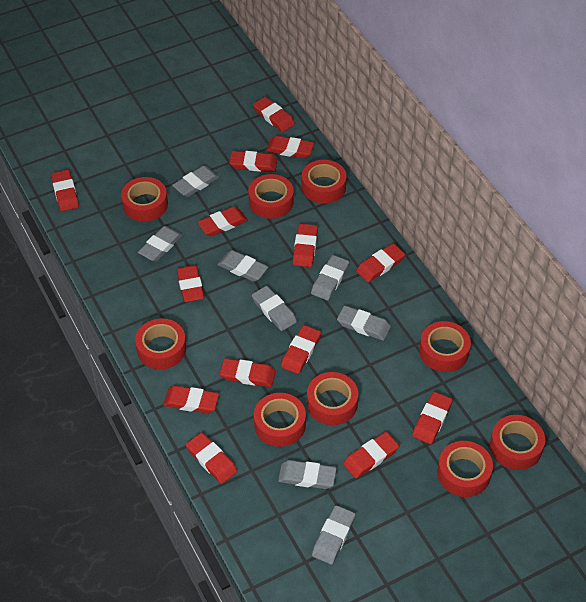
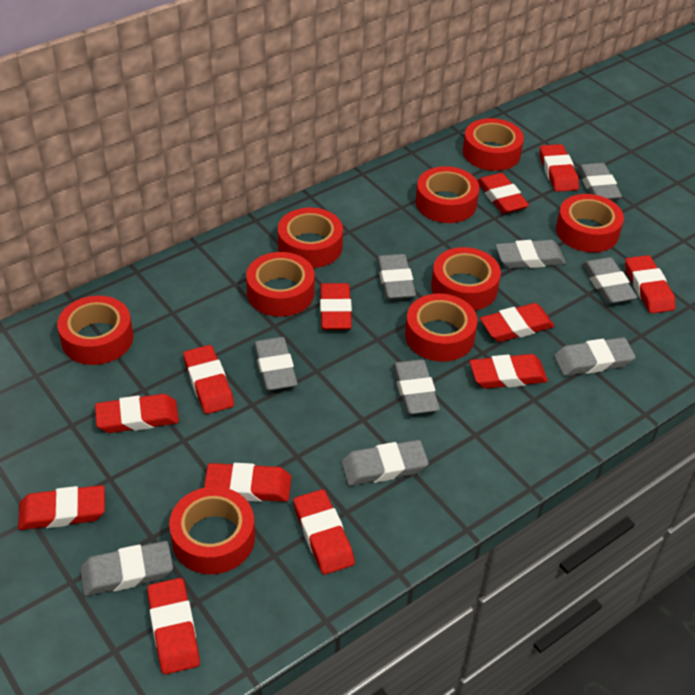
grey eraser: 8 -> 9
red eraser: 14 -> 12

